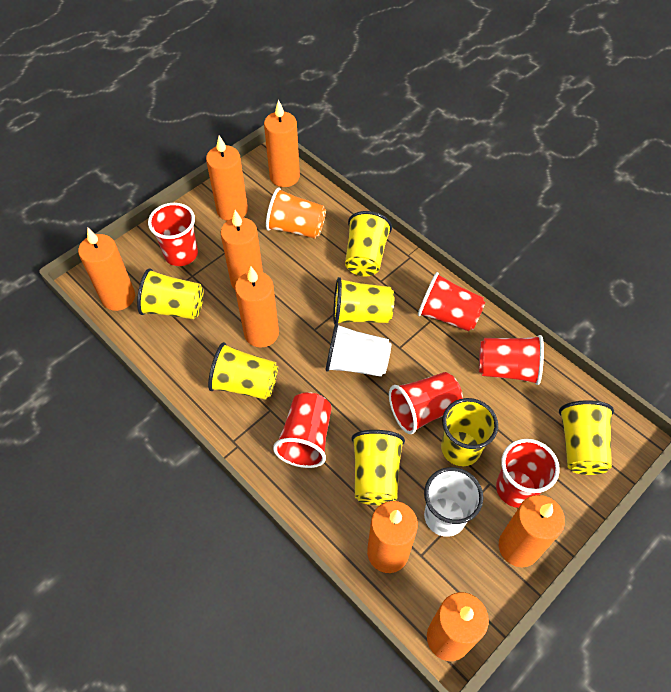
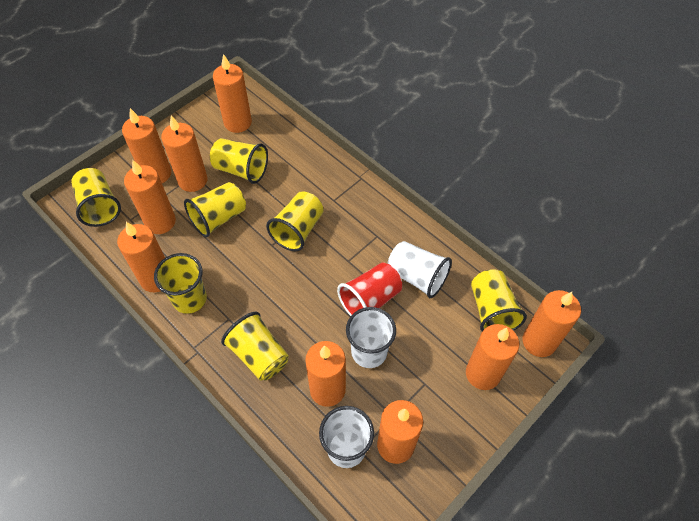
orange candle: 8 -> 9
orange cup: 1 -> 0
red cup: 6 -> 1
white cup: 2 -> 3

